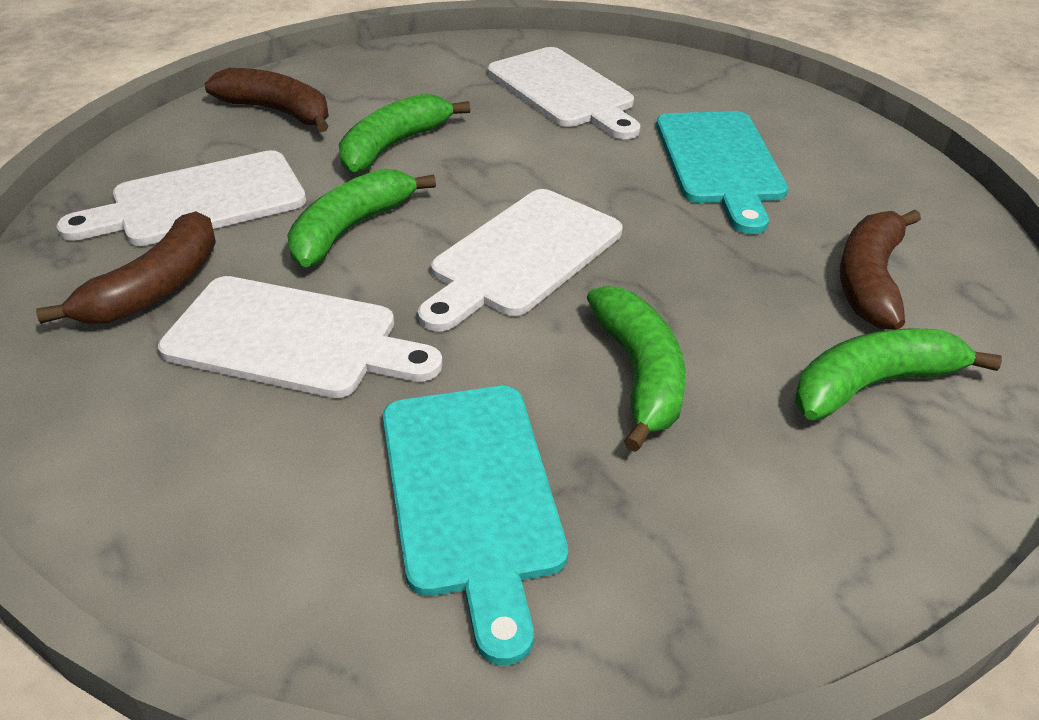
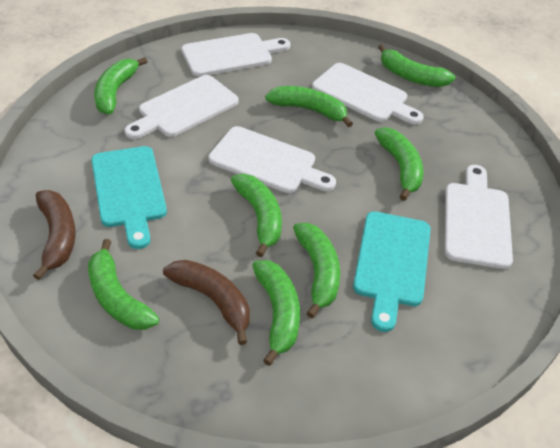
brown banana: 3 -> 2
green banana: 4 -> 8
white cutting board: 4 -> 5

